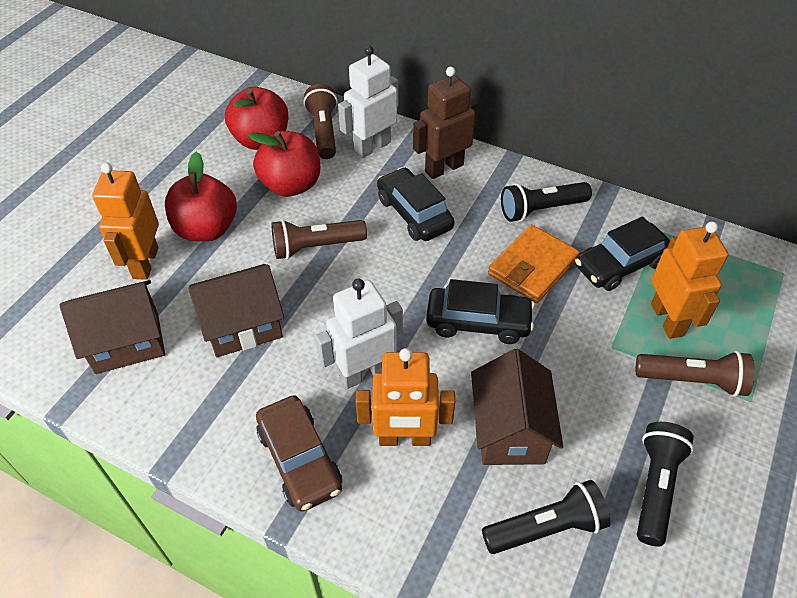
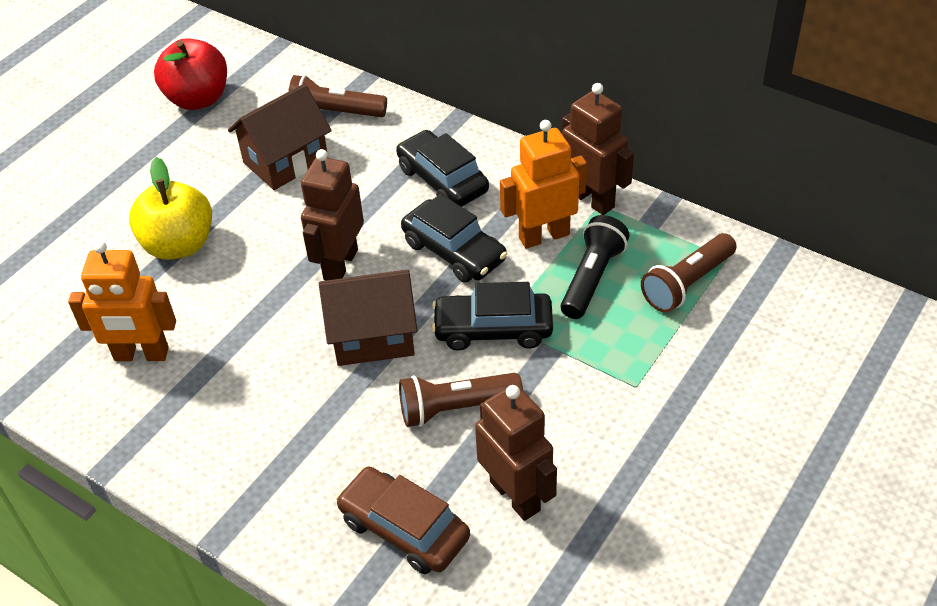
black flashlight: 3 -> 1
brown house: 3 -> 2
brown robot: 1 -> 3
orange robot: 3 -> 2
orange wallet: 1 -> 0
red apple: 3 -> 1
white robot: 2 -> 0
yellow apple: 0 -> 1

